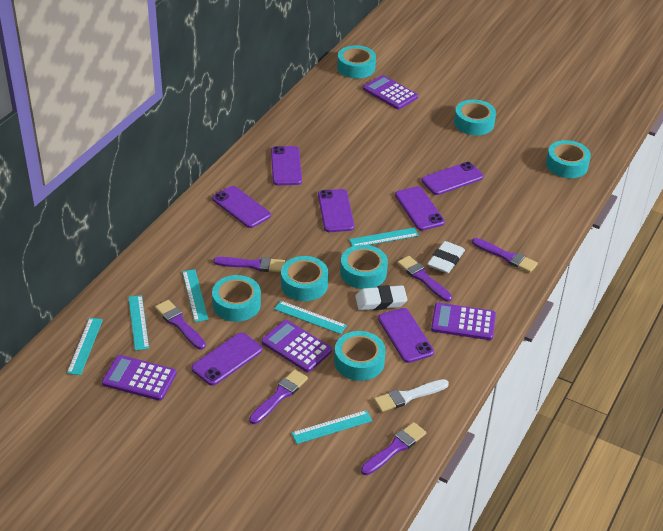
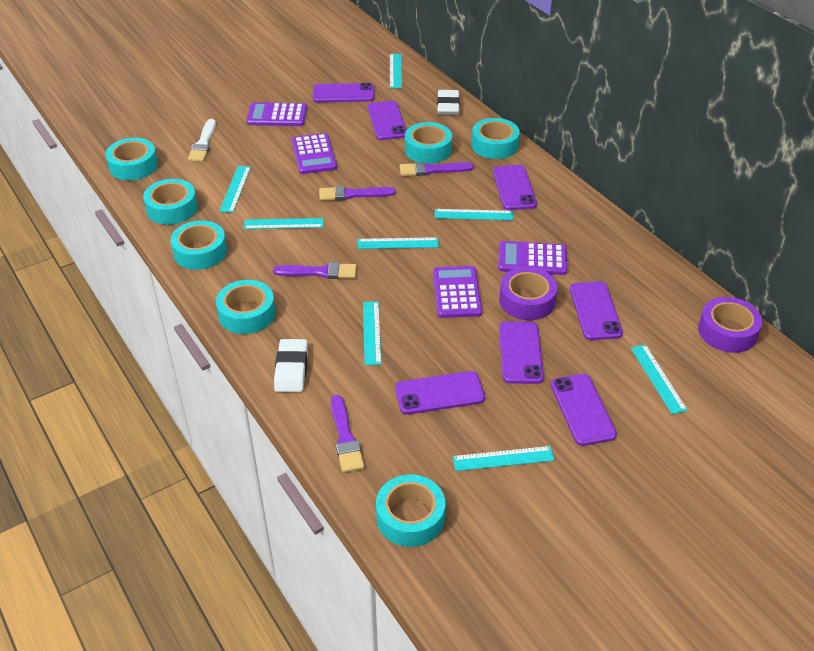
purple brush: 6 -> 4
purple tape: 0 -> 2
turquoise ruler: 6 -> 8

